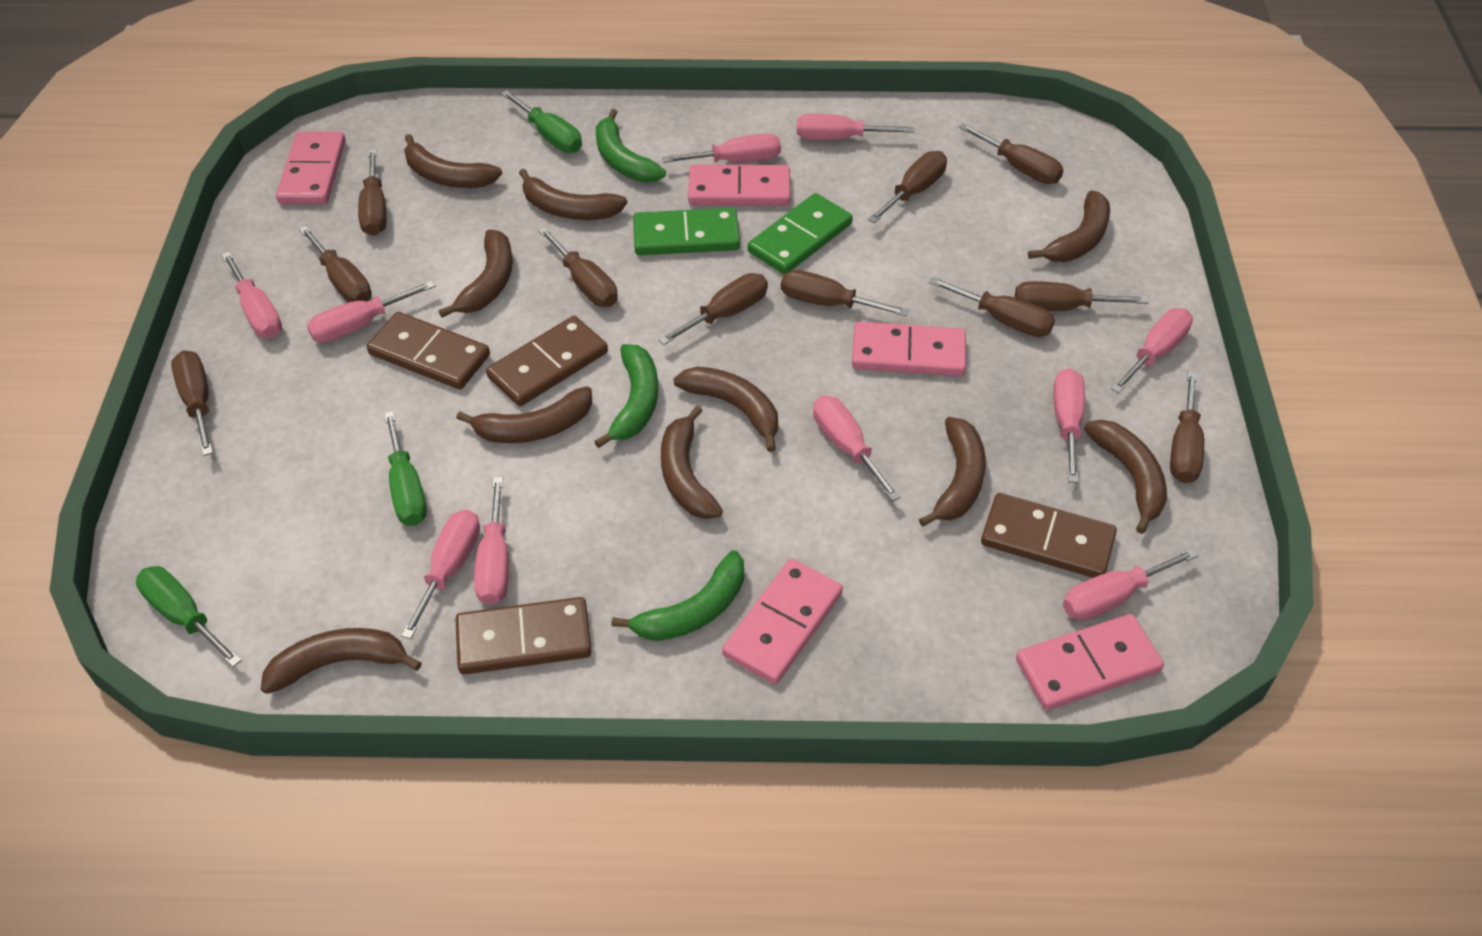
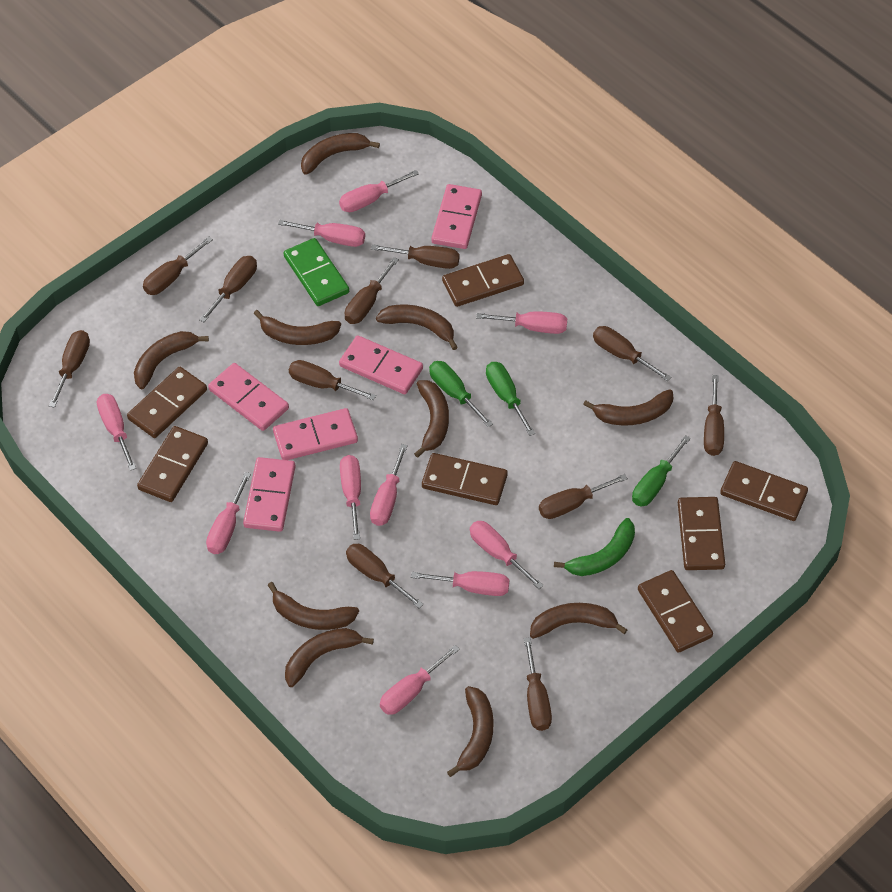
brown domino: 4 -> 7
green banana: 3 -> 1
green domino: 2 -> 1

